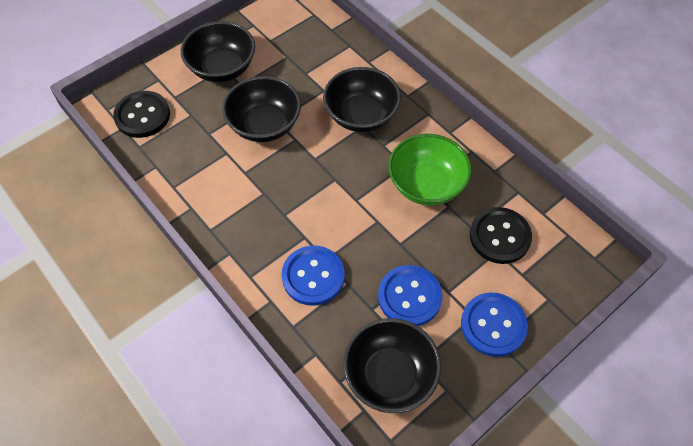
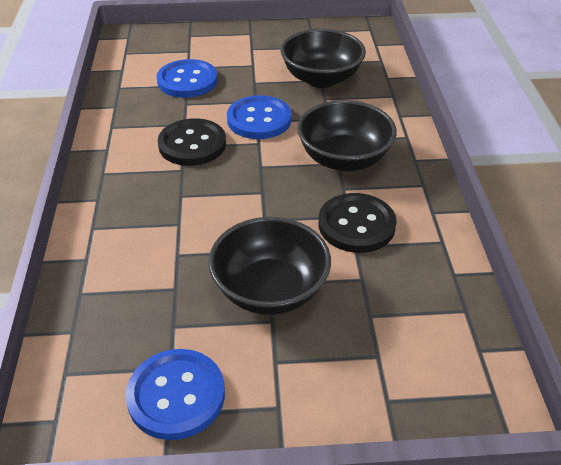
black bowl: 4 -> 3
green bowl: 1 -> 0

